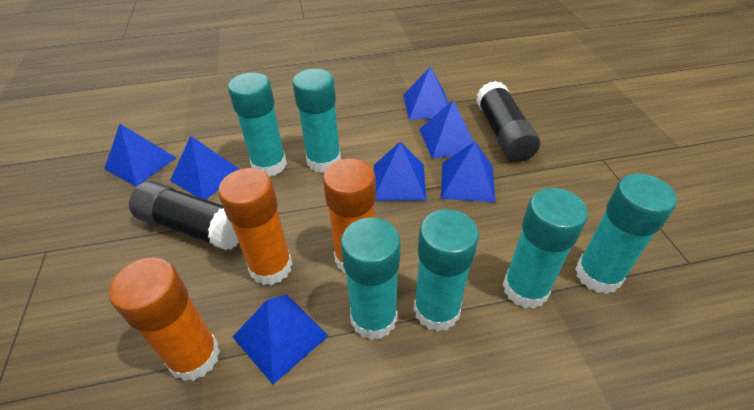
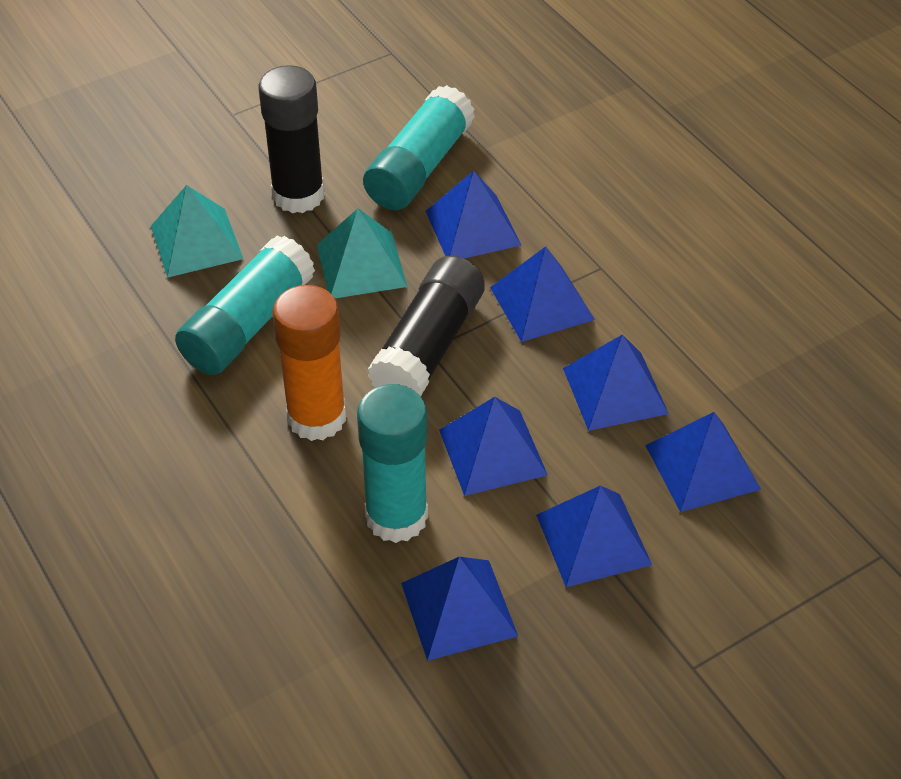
orange glue stick: 3 -> 1
turquoise glue stick: 6 -> 3
turquoise pyramid: 0 -> 2

